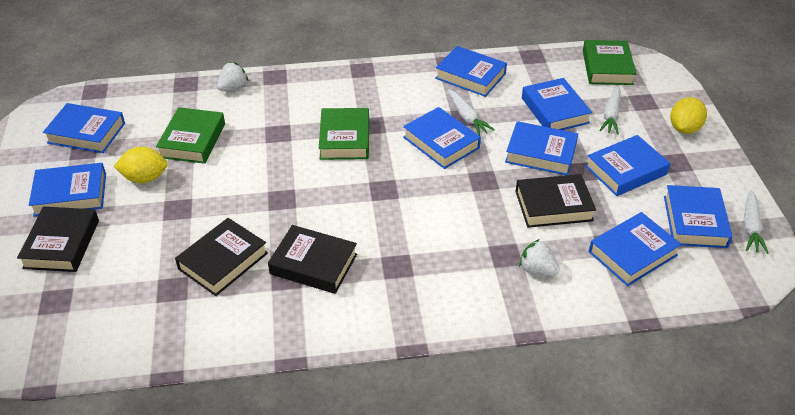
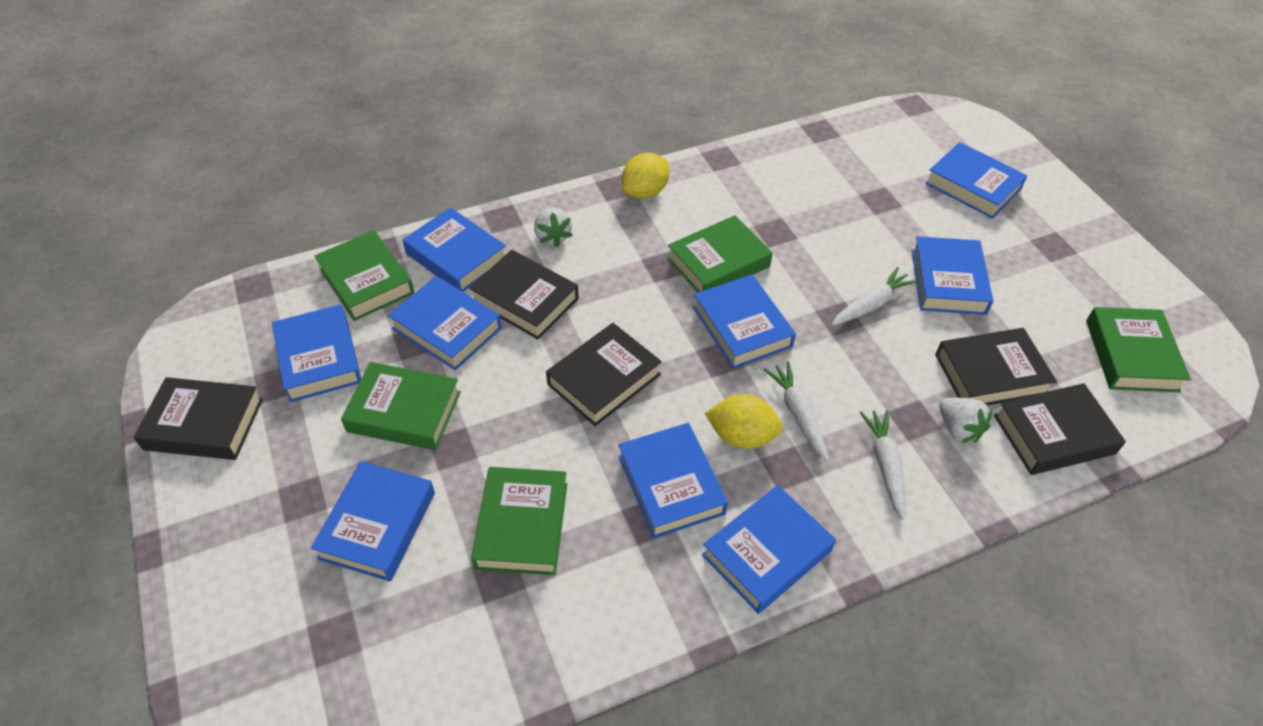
black book: 4 -> 5
green book: 3 -> 5

